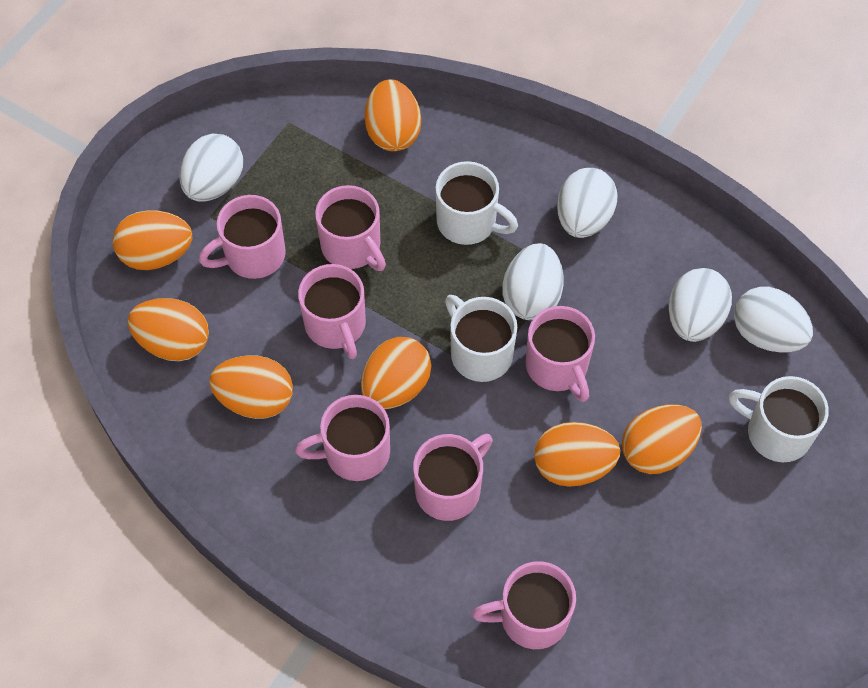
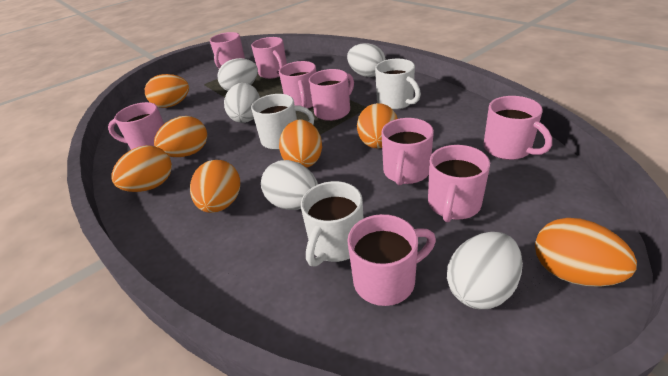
pink mug: 7 -> 9

